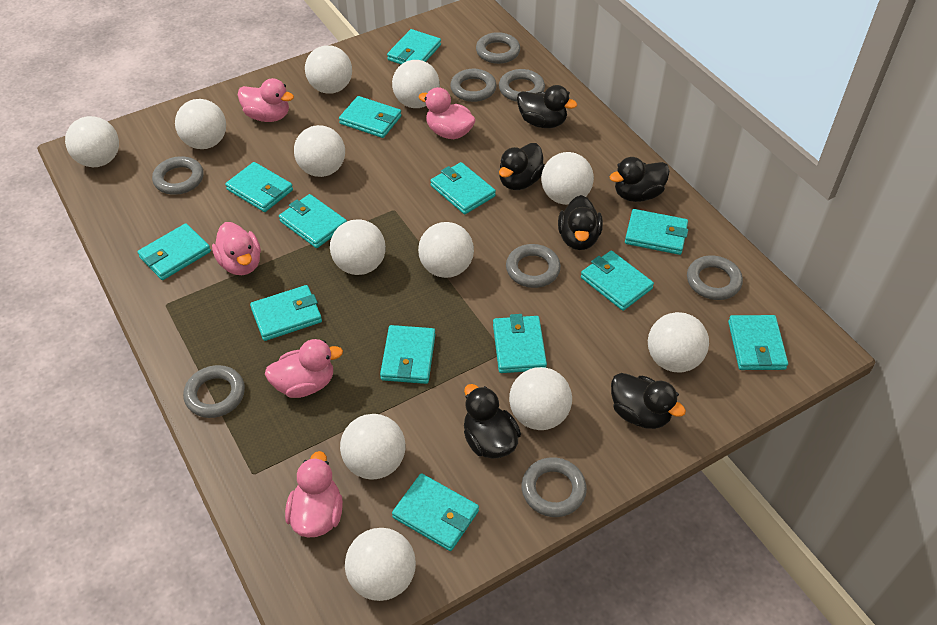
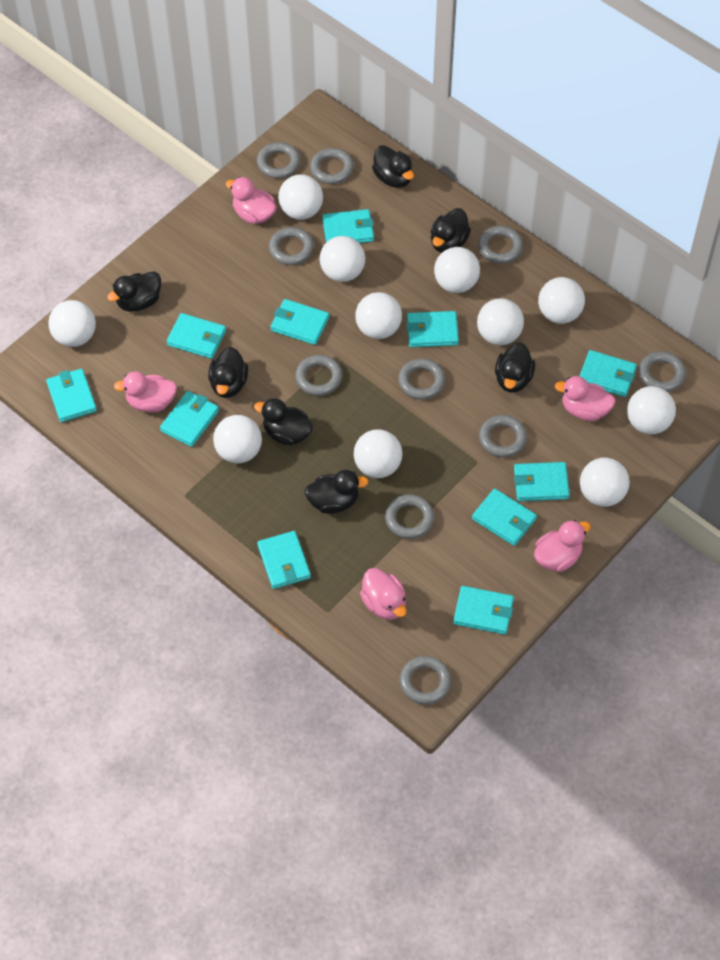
black duck: 6 -> 7
grey ring: 8 -> 10
turquoise wallet: 13 -> 11
white ball: 12 -> 11

